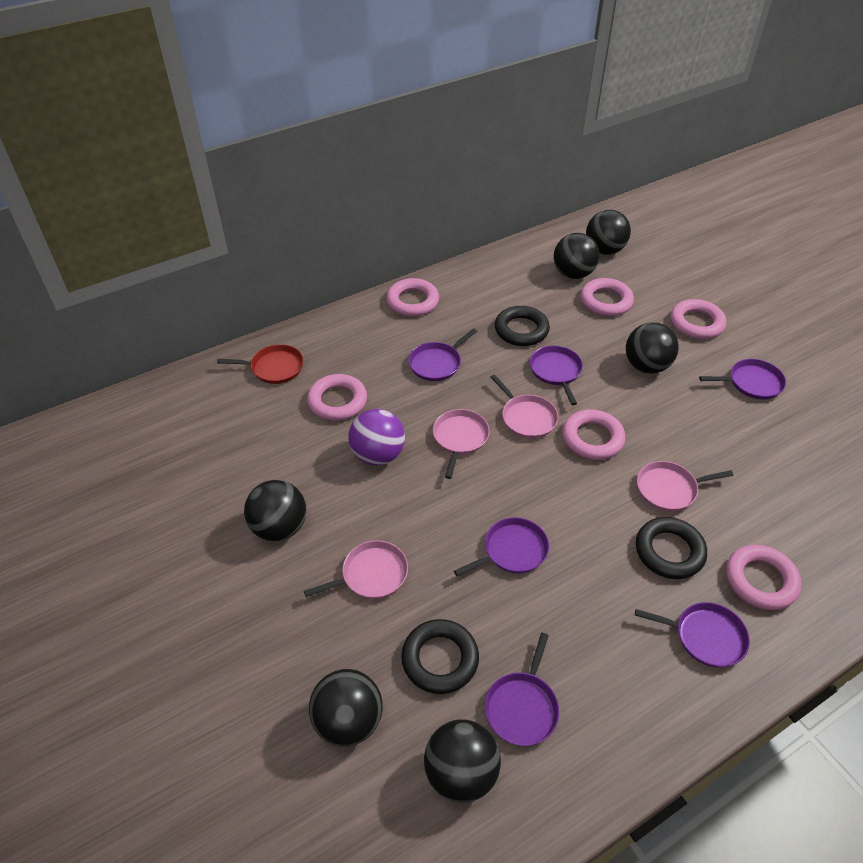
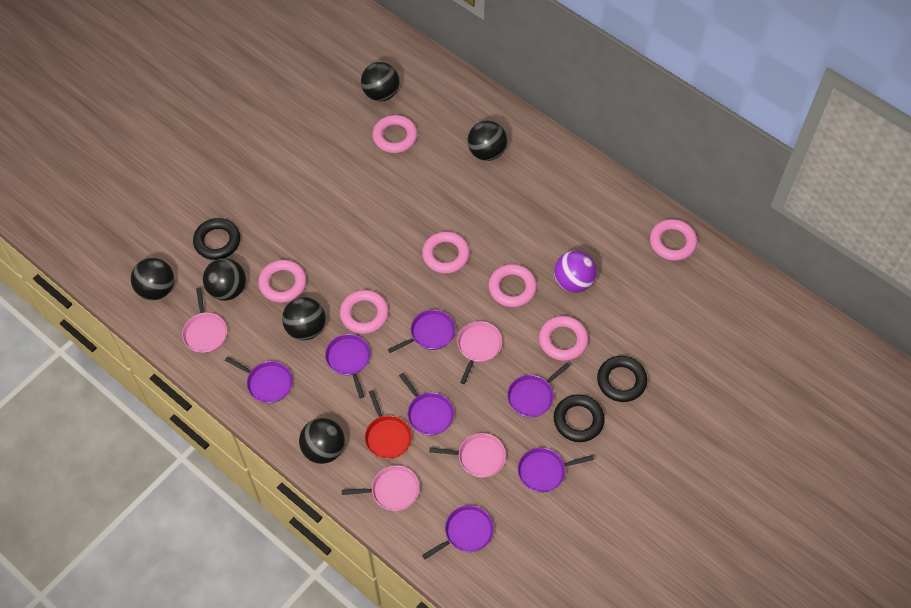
pink ring: 6 -> 7
purple pan: 6 -> 7

